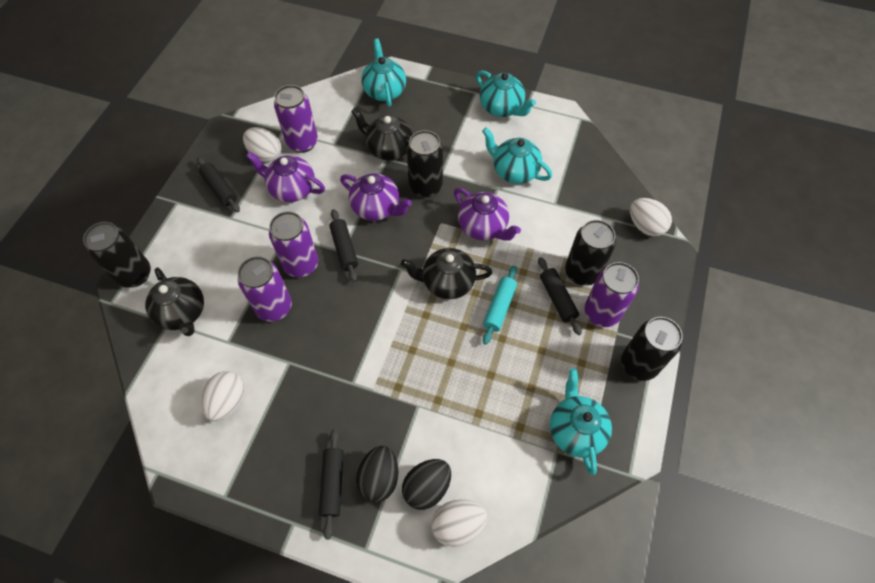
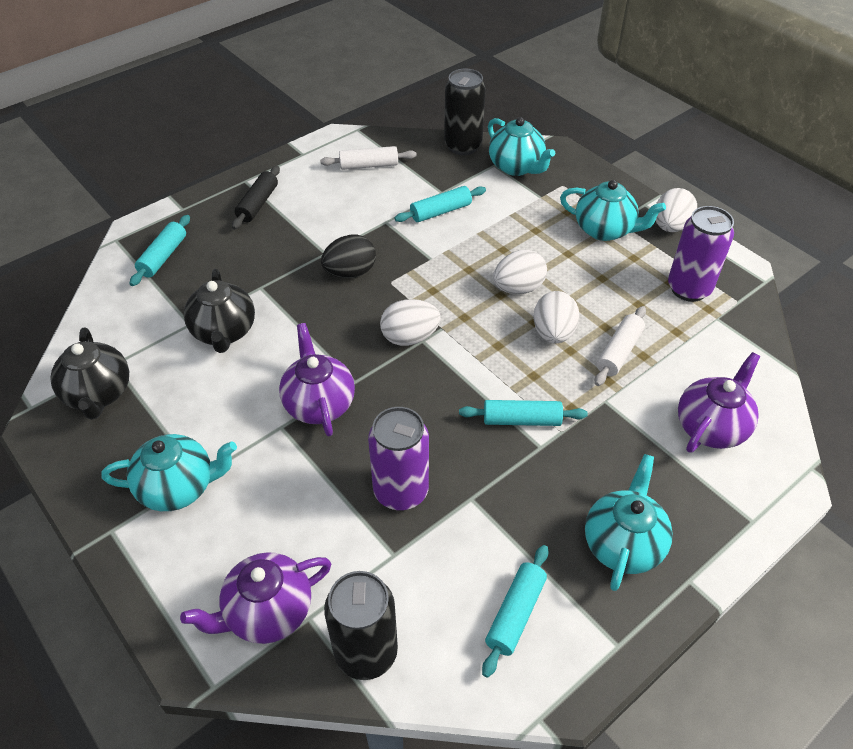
black can: 4 -> 2
black egg: 2 -> 1
black rolling pin: 4 -> 1
black teapot: 3 -> 2
purple can: 4 -> 2
turquoise rolling pin: 1 -> 4
white rolling pin: 0 -> 2

